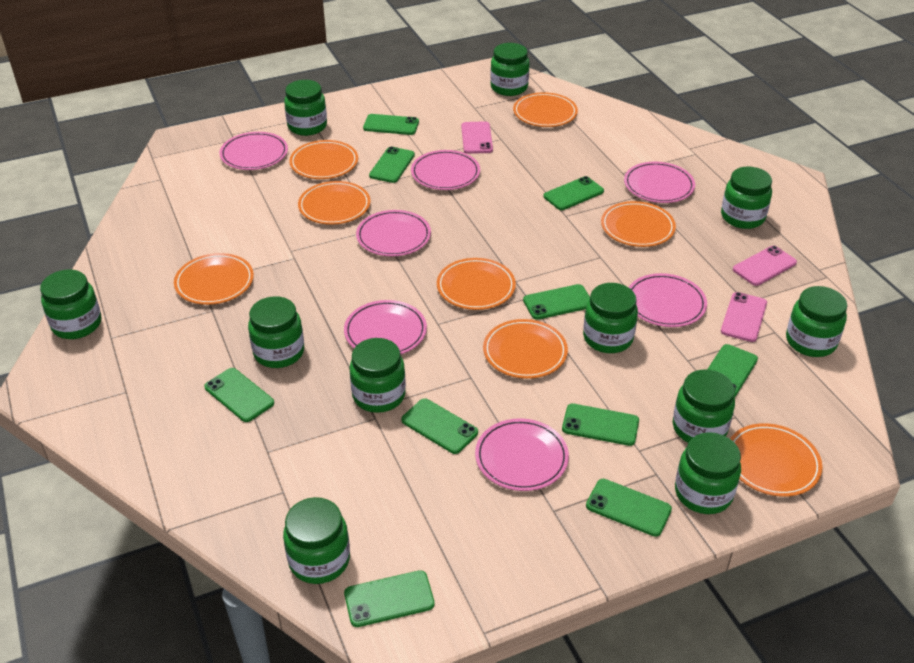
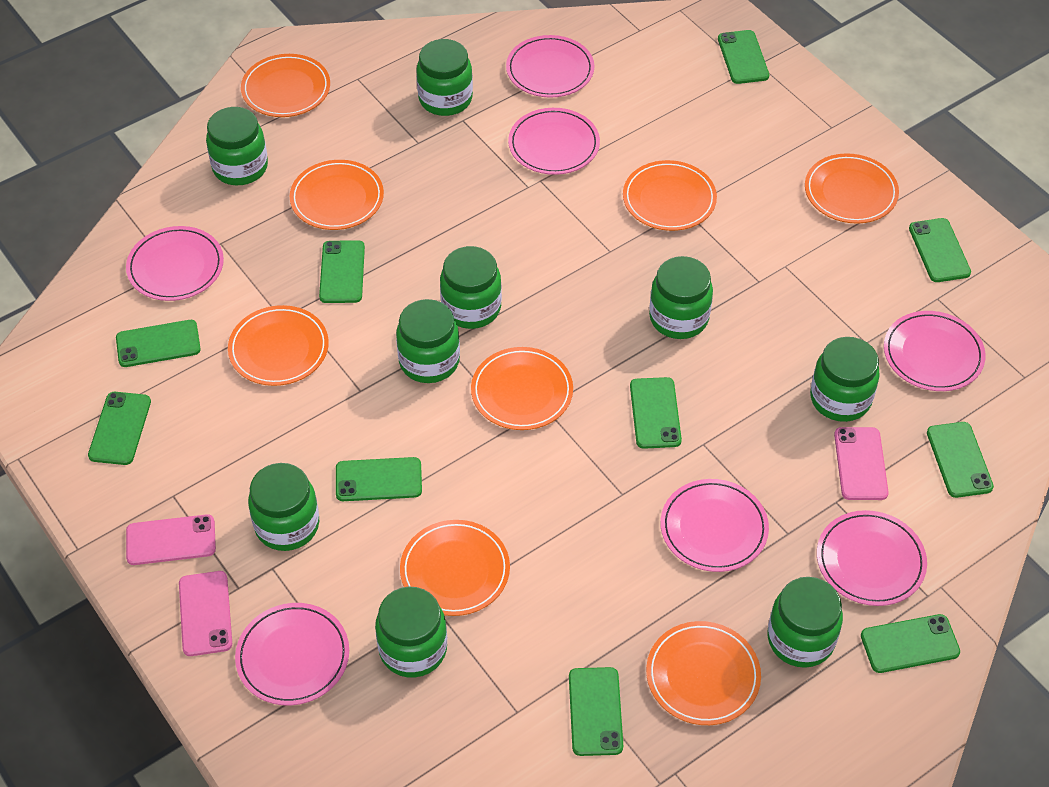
green jar: 11 -> 9

